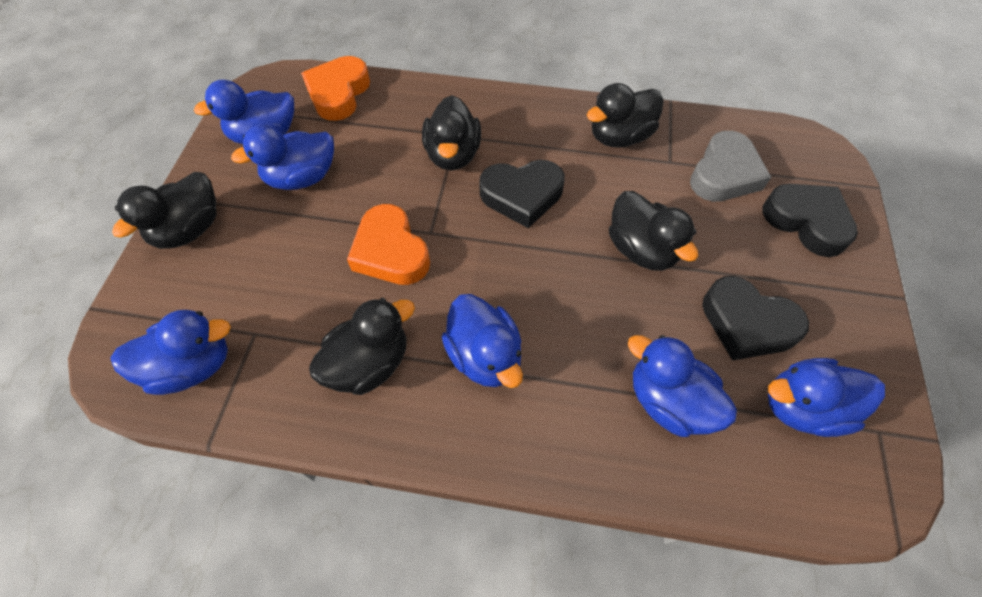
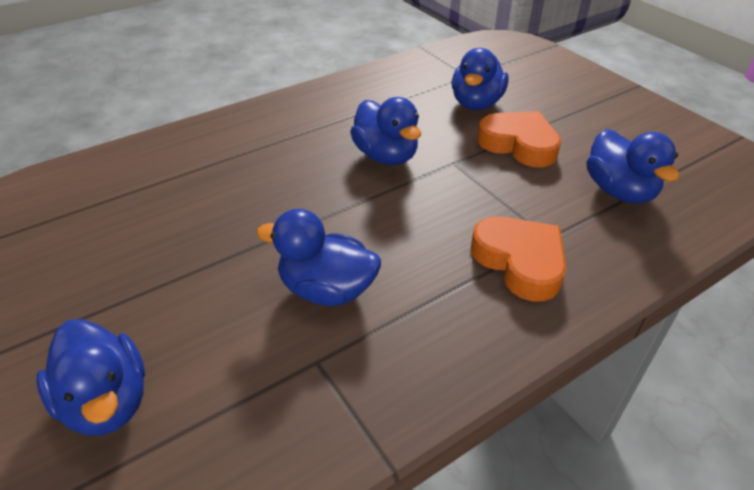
black duck: 5 -> 0
black heart: 3 -> 0
blue duck: 6 -> 5
grey heart: 1 -> 0

